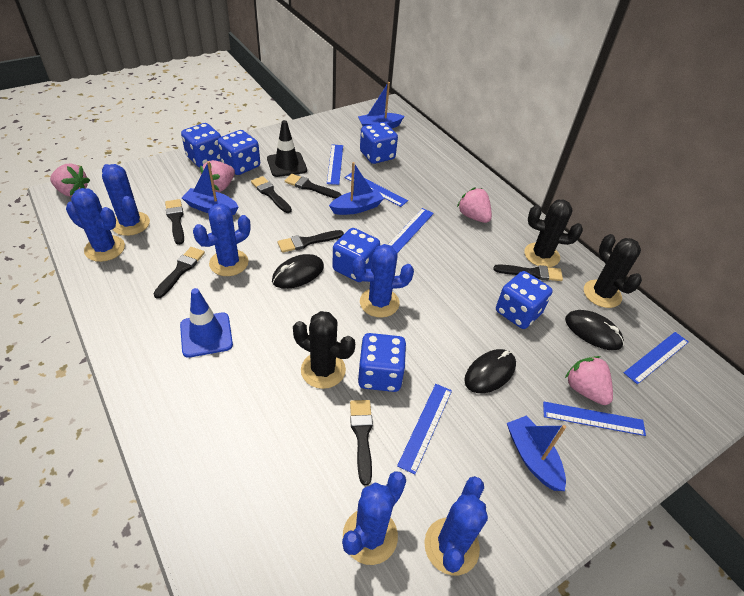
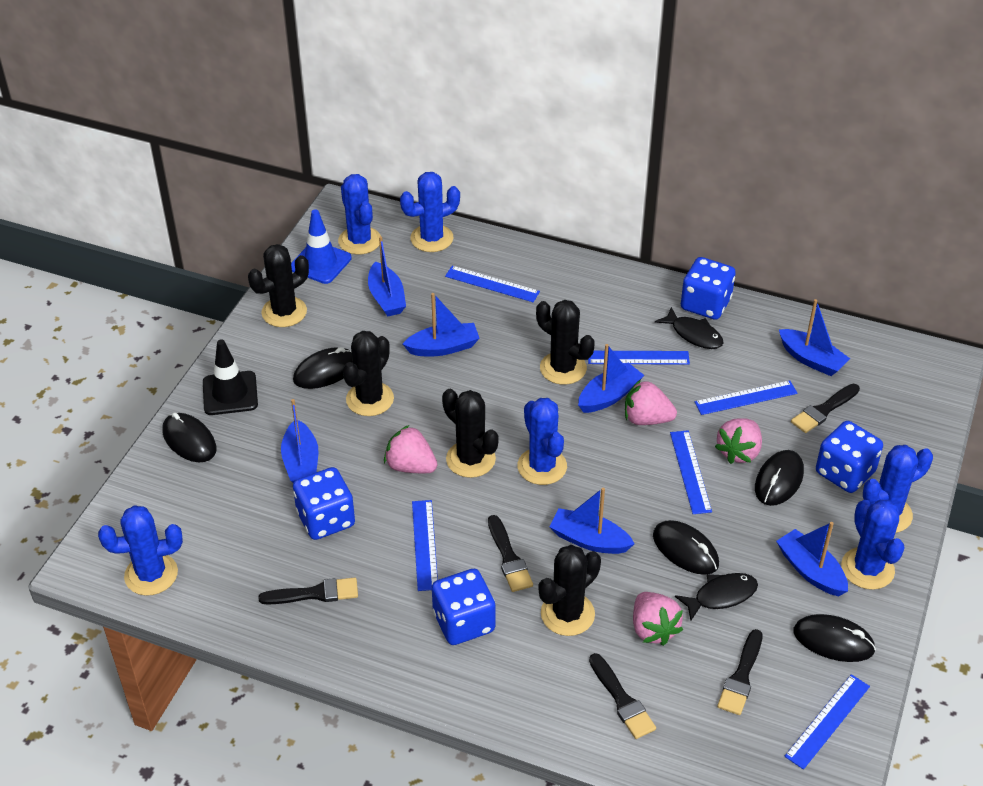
black brush: 7 -> 5
black cactus: 3 -> 5
black fish: 0 -> 2
black mouse: 3 -> 5
blue boat: 4 -> 7
blue dice: 6 -> 4

